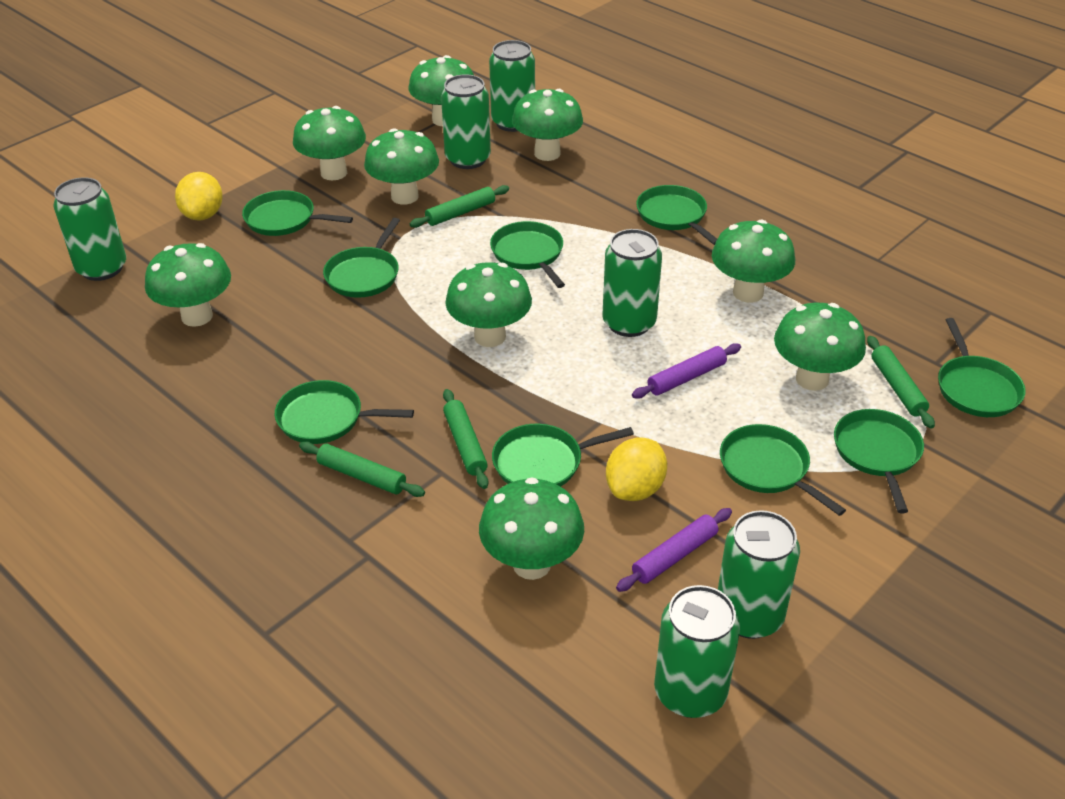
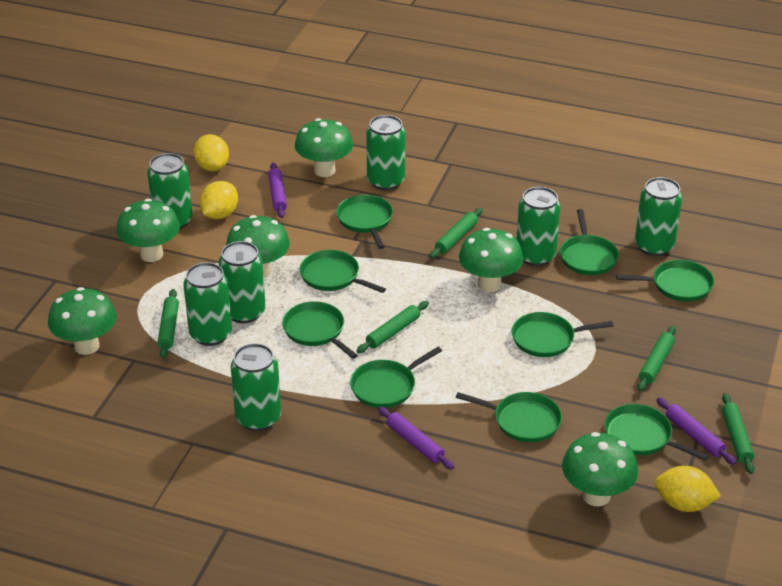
green can: 6 -> 7
green mushroom: 9 -> 6
green rolling pin: 4 -> 5
purple rolling pin: 2 -> 3
yellow lemon: 2 -> 3

